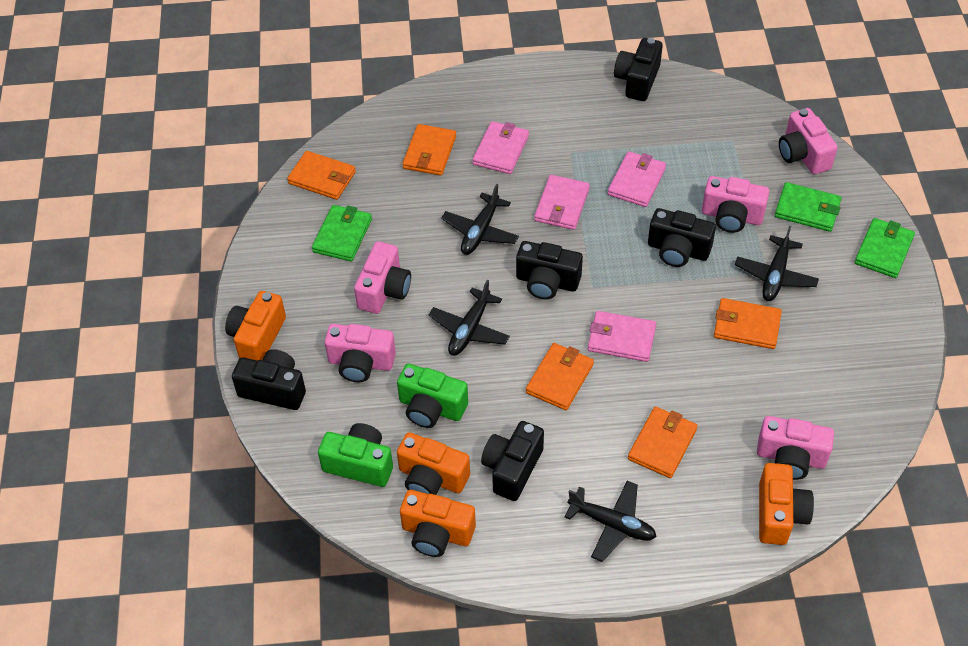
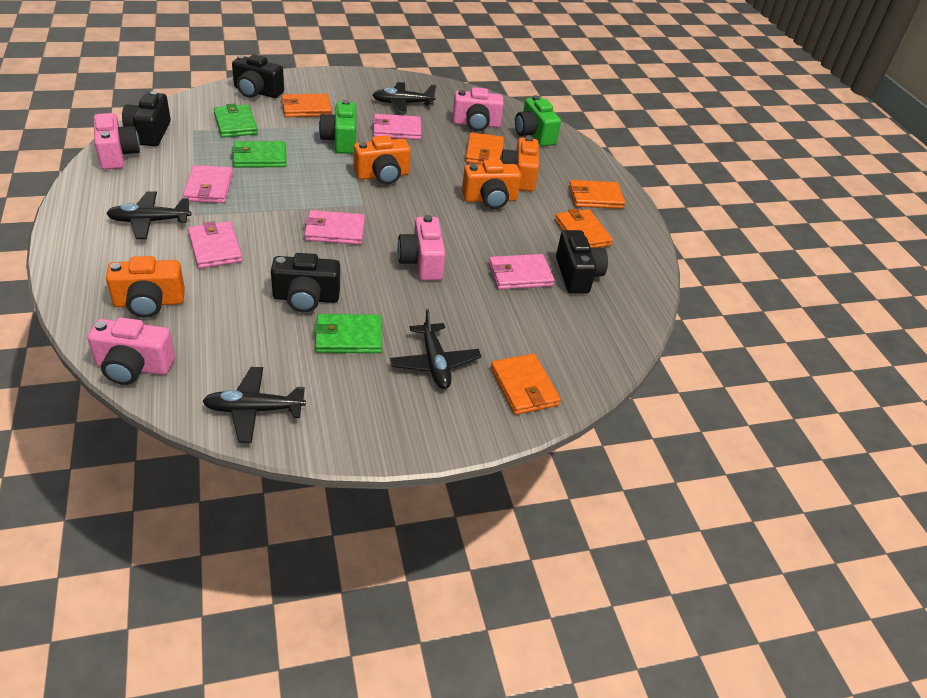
black camera: 5 -> 4
pink camera: 5 -> 4
pink wallet: 4 -> 5

